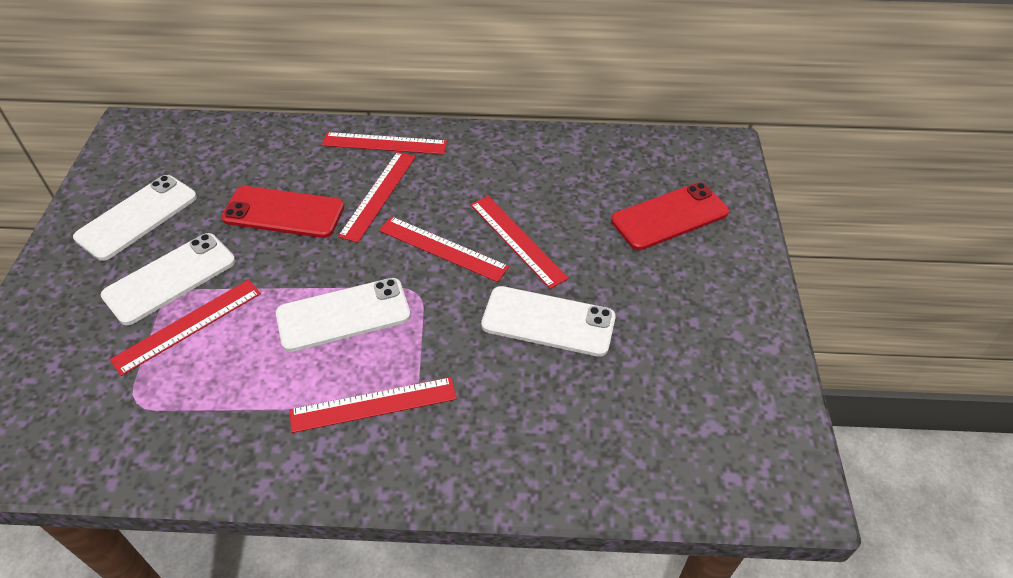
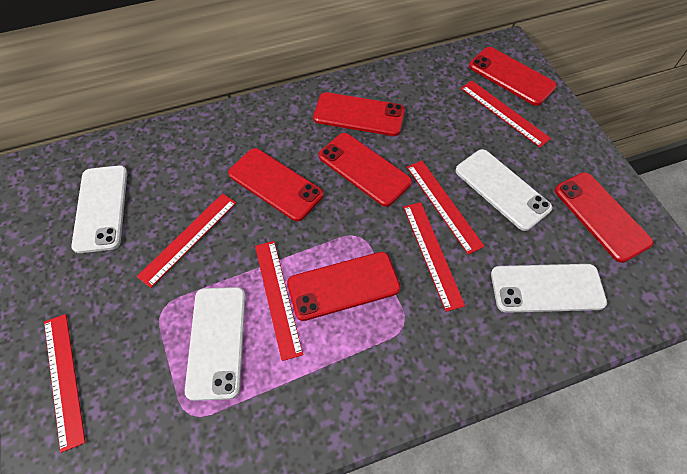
red phone: 2 -> 6

